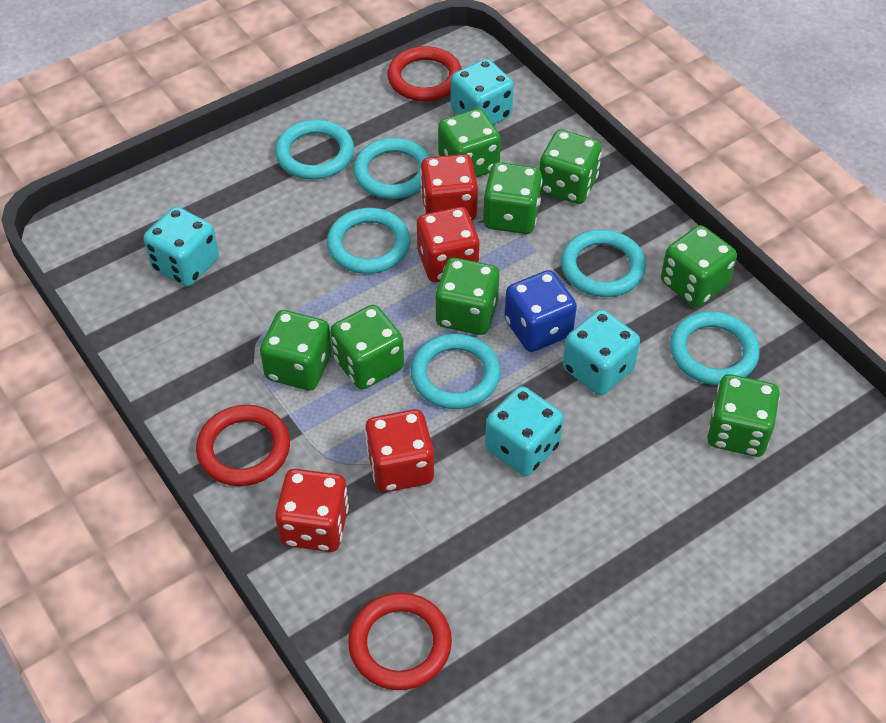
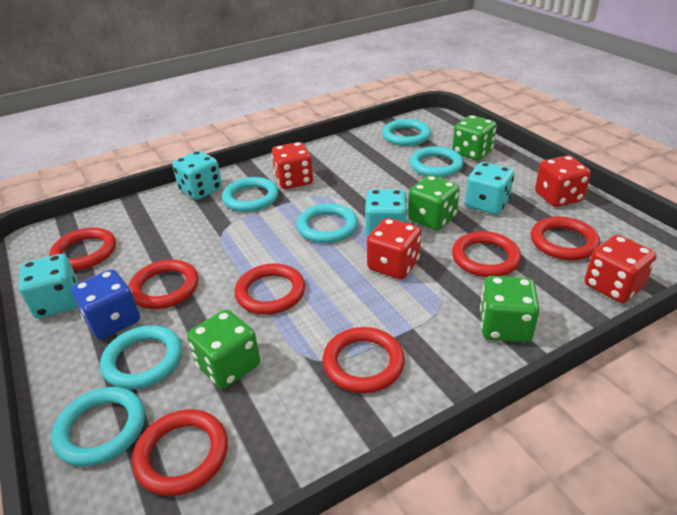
green dice: 8 -> 4
red ring: 3 -> 7

